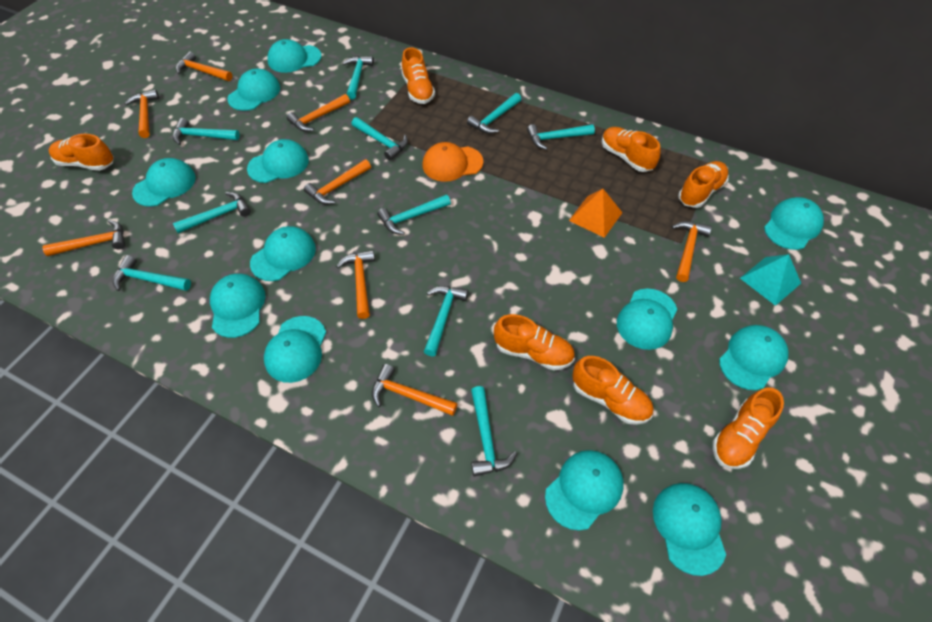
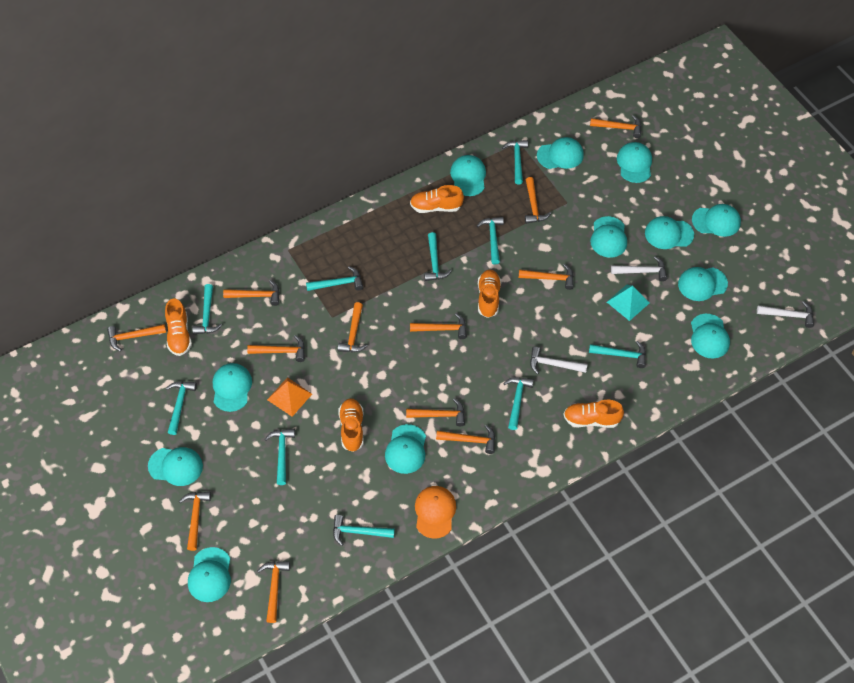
orange hammer: 8 -> 12
orange shoe: 7 -> 5
white hammer: 0 -> 3

